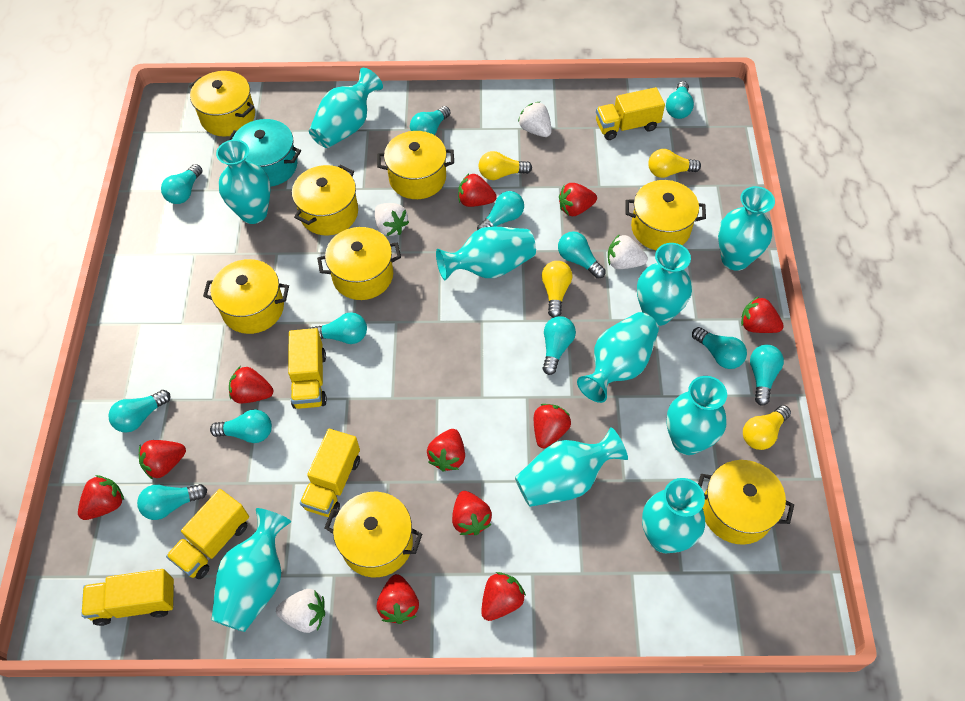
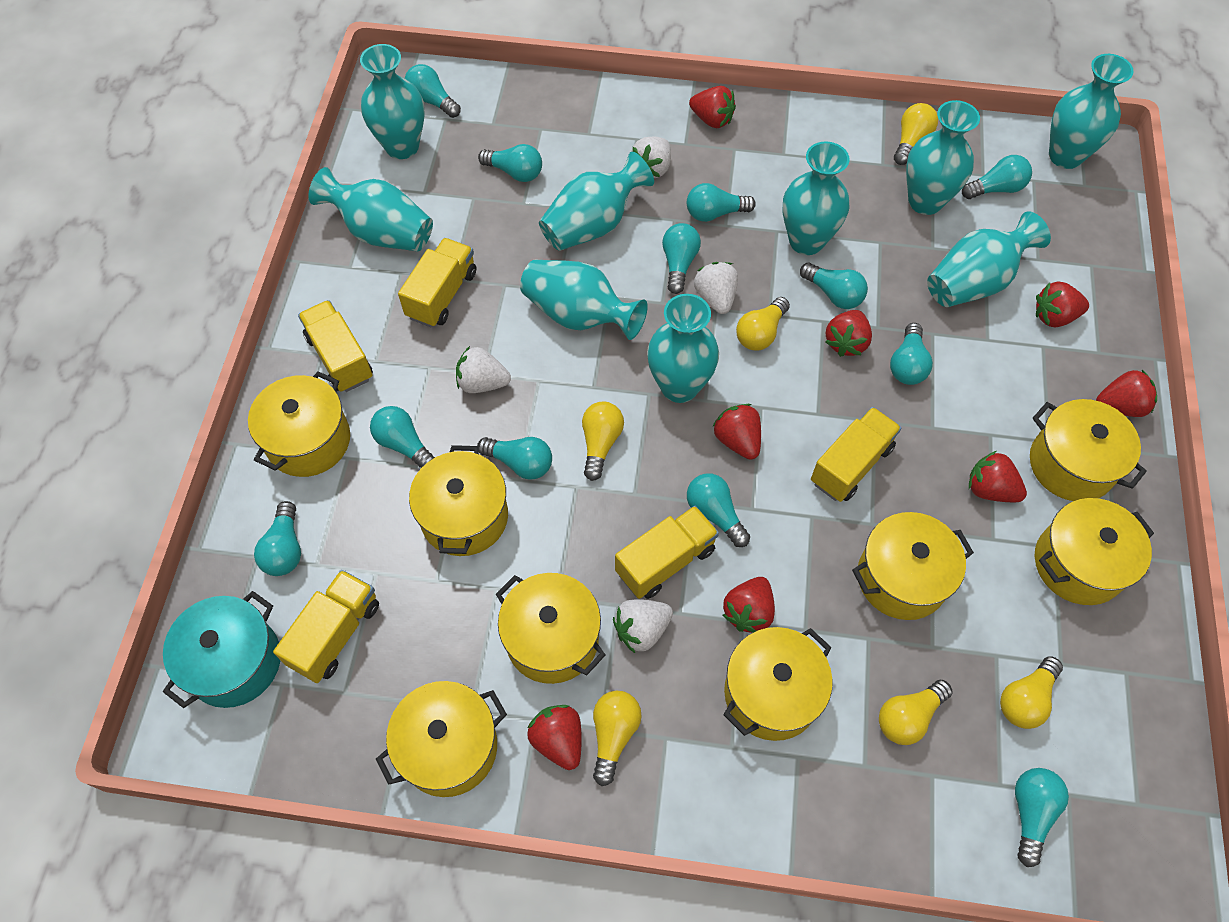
red strawberry: 11 -> 8
turquoise vase: 10 -> 9
yellow light bulb: 4 -> 6

